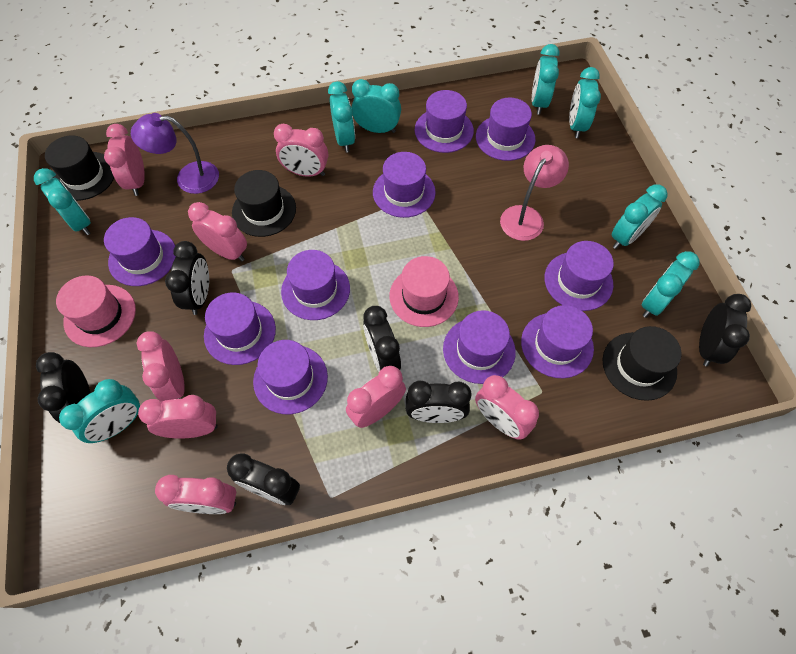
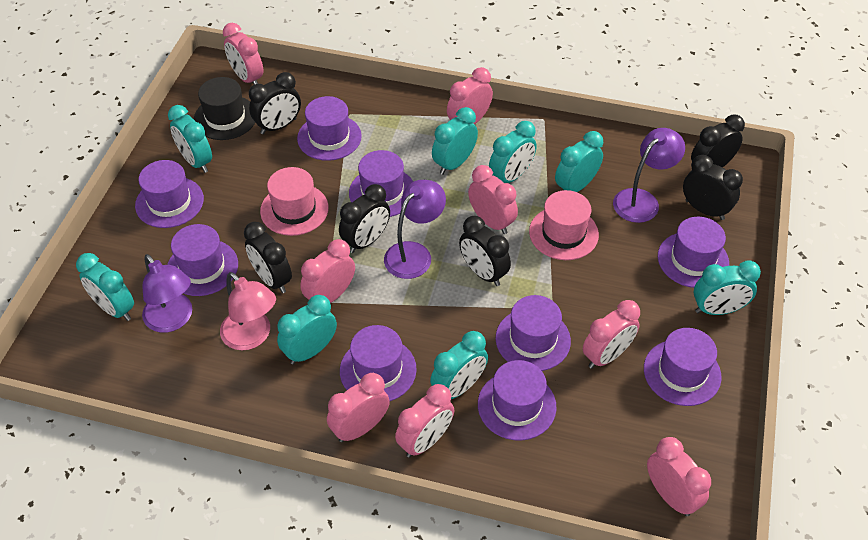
black hat: 3 -> 1
purple hat: 10 -> 9
purple lamp: 1 -> 3

